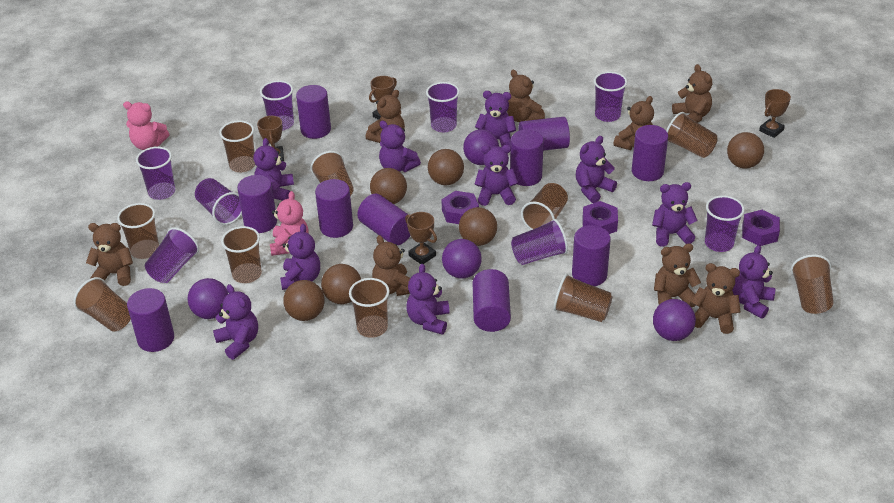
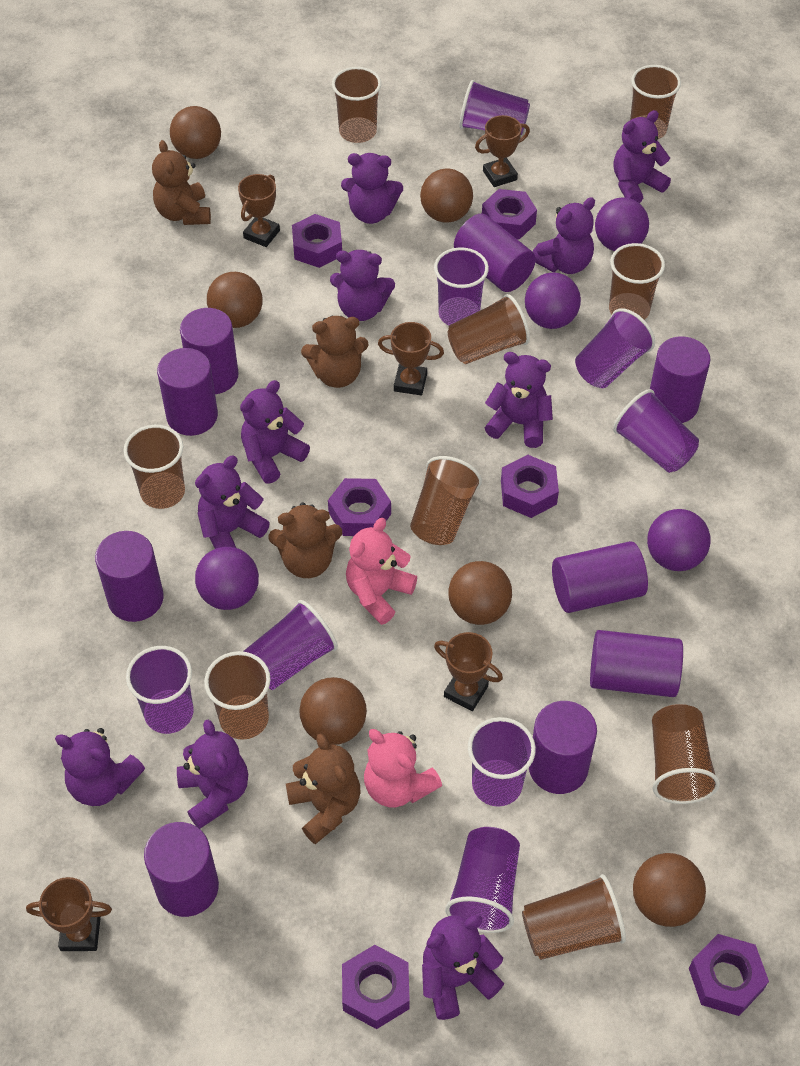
brown cup: 10 -> 9
brown teddy bear: 8 -> 4
brown trophy: 4 -> 5
purple cylinder: 10 -> 9
purple nut: 3 -> 6

